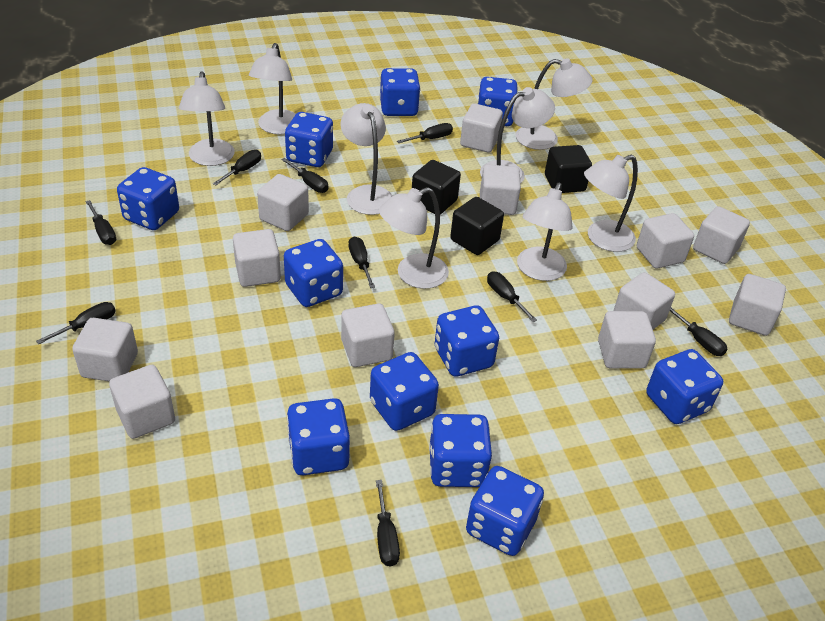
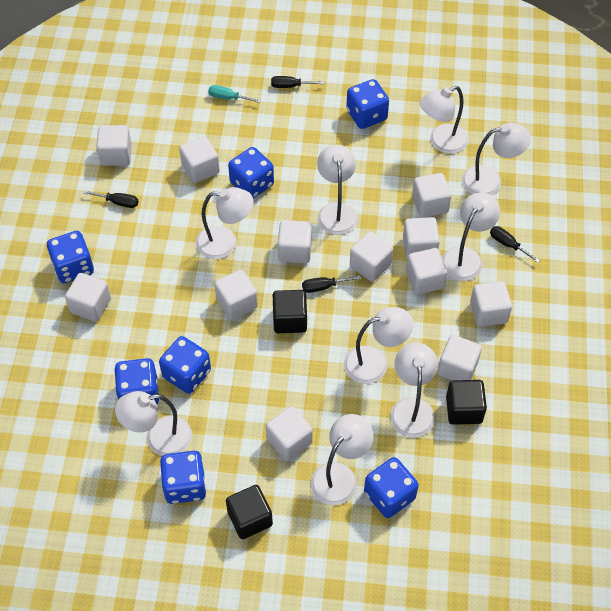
black screwdriver: 9 -> 4
blue dice: 11 -> 7
turquoise screwdriver: 0 -> 1
white lamp: 8 -> 9

